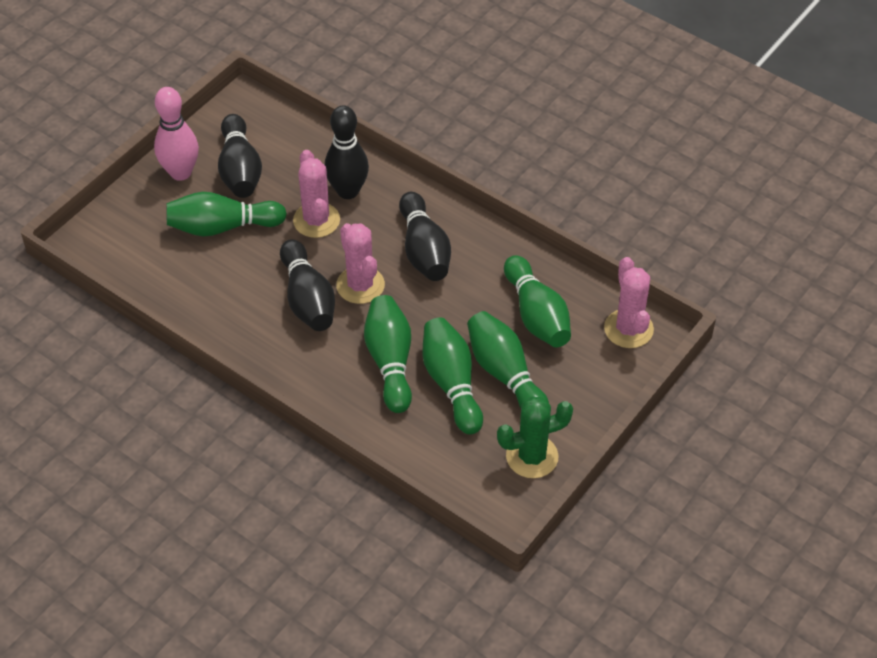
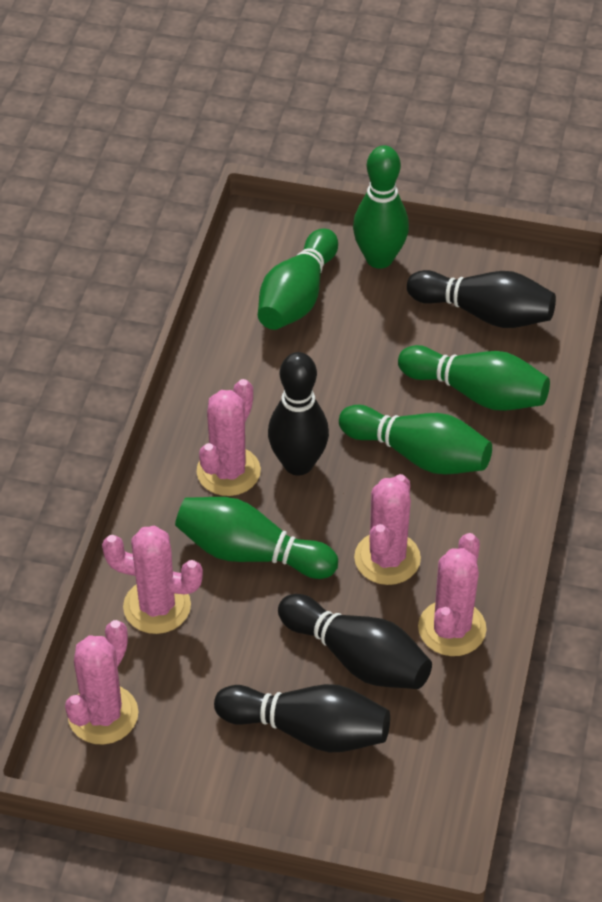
green cactus: 1 -> 0
pink bowling pin: 1 -> 0
pink cactus: 3 -> 5

